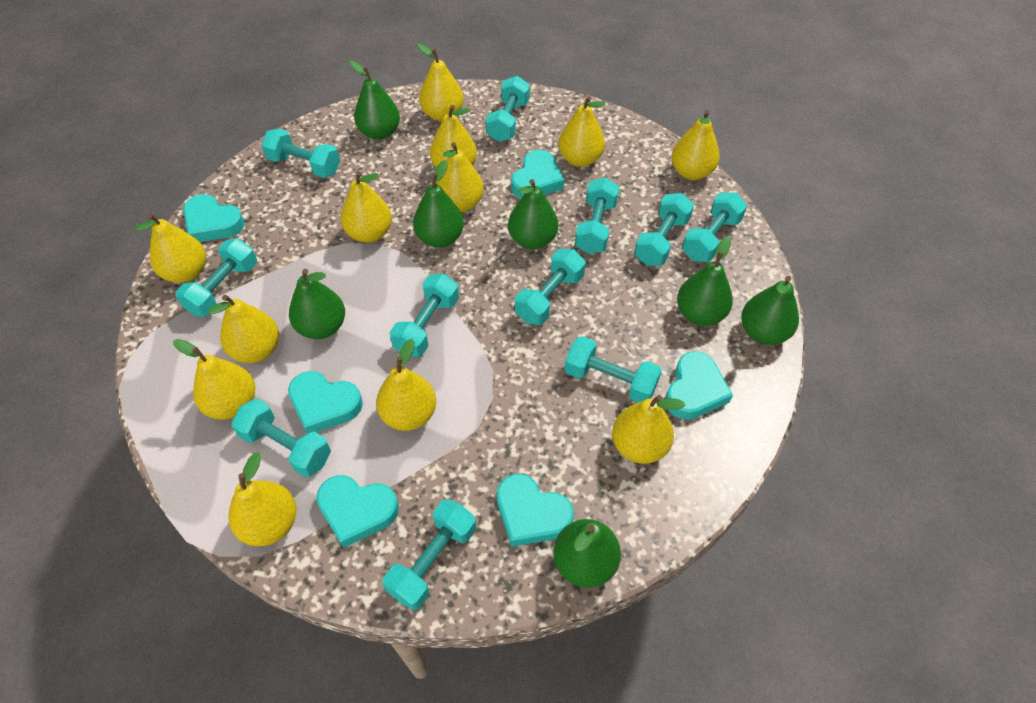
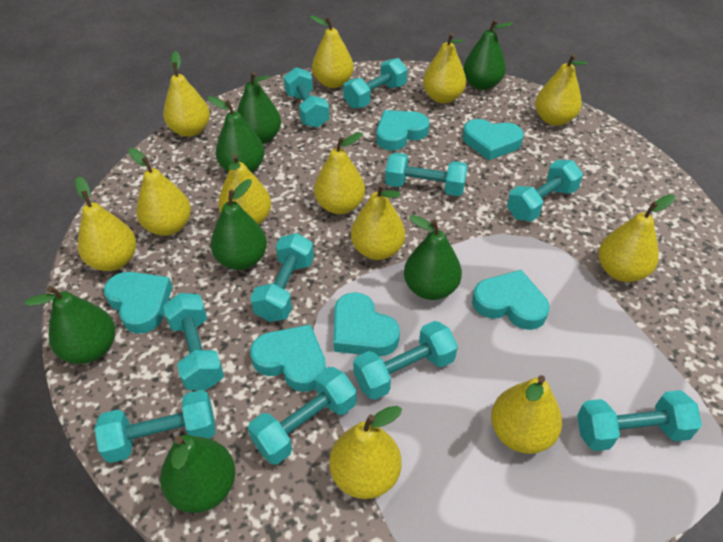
turquoise dumbbell: 11 -> 10

